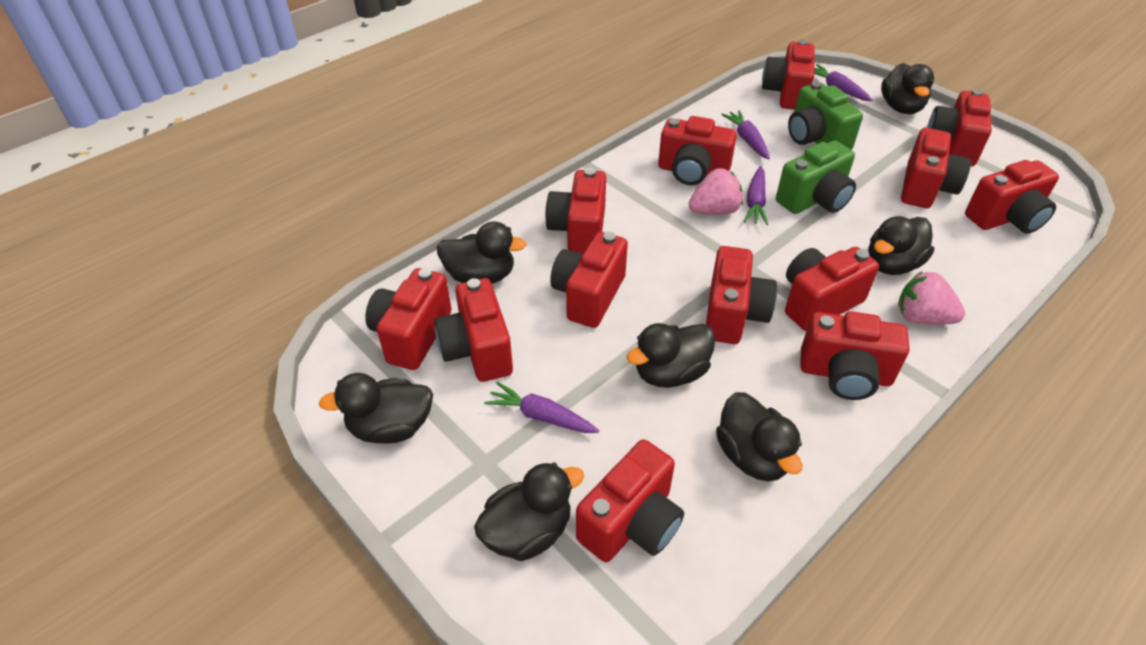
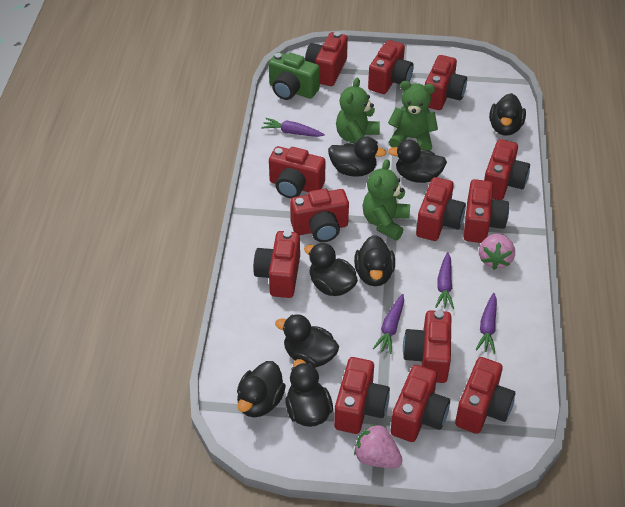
black duck: 7 -> 8
green camera: 2 -> 1
green teddy bear: 0 -> 3

